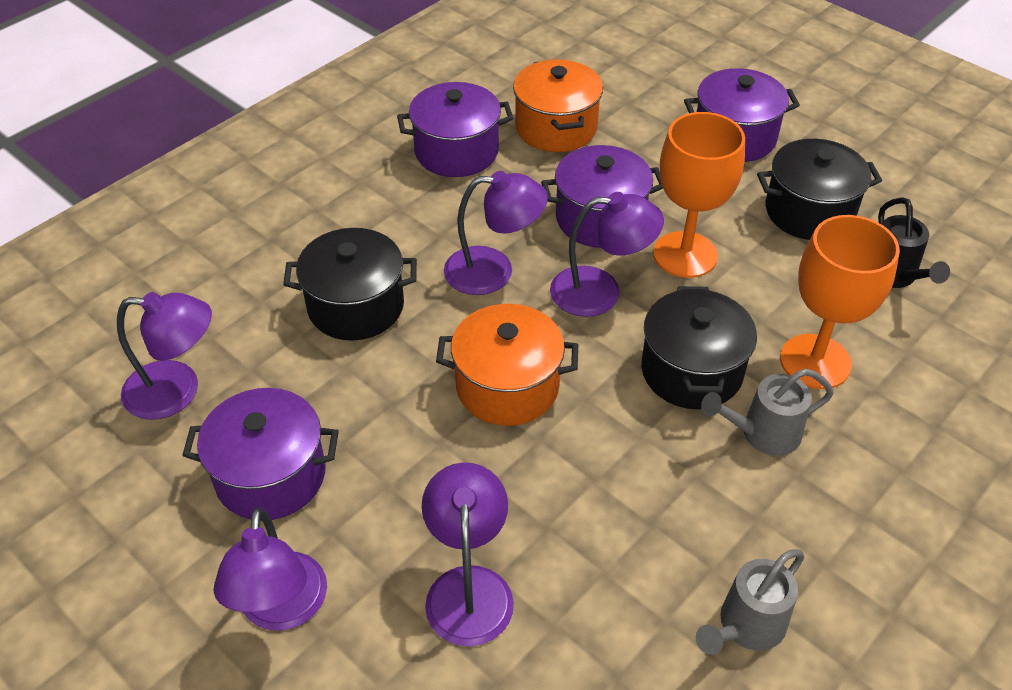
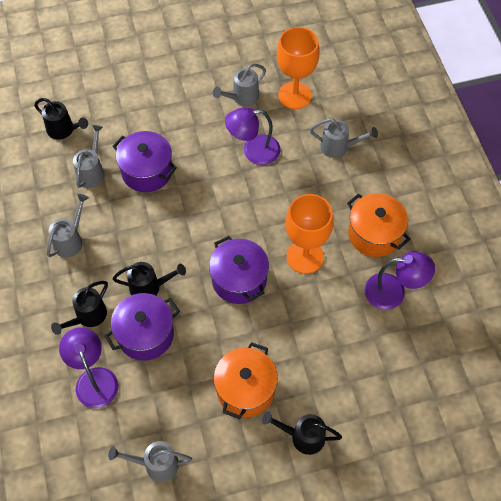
black pot: 3 -> 0
black watering can: 1 -> 4
grey watering can: 2 -> 5
purple lamp: 5 -> 3
purple pot: 4 -> 3

